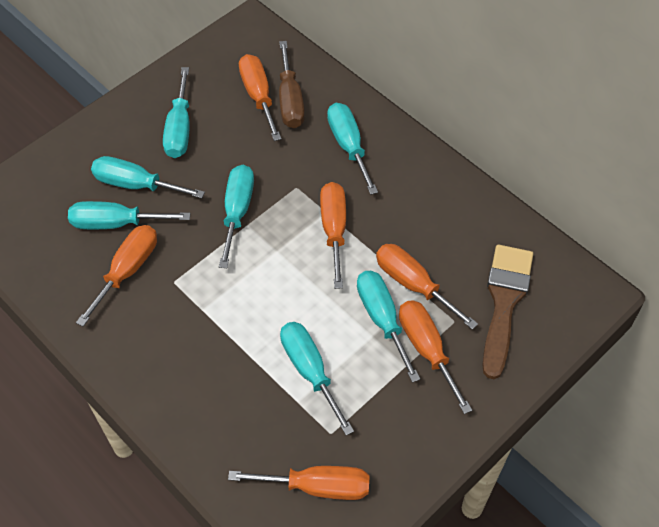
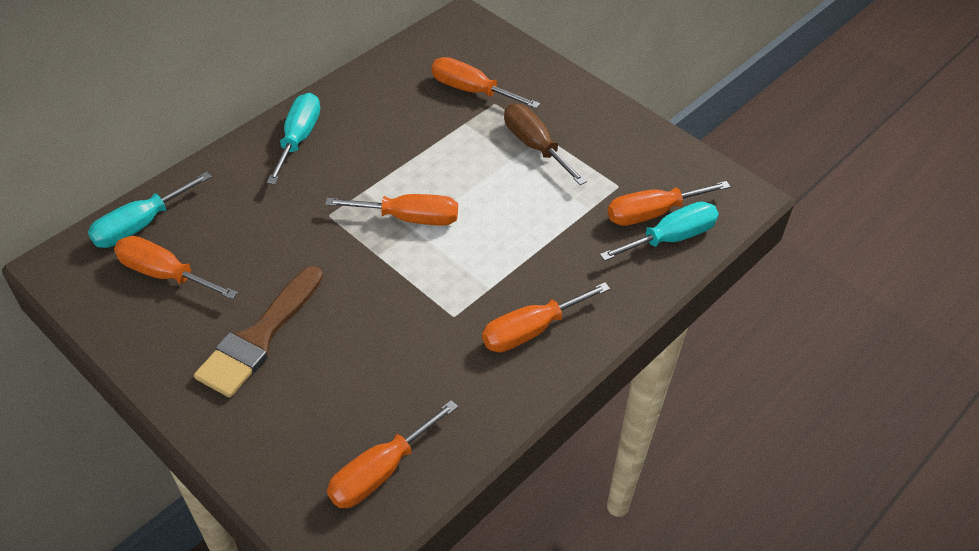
turquoise screwdriver: 7 -> 3

